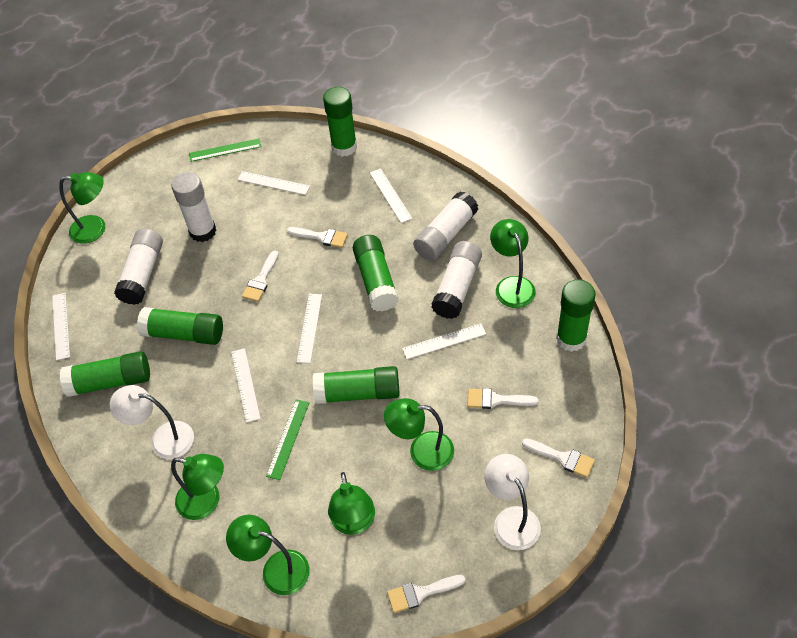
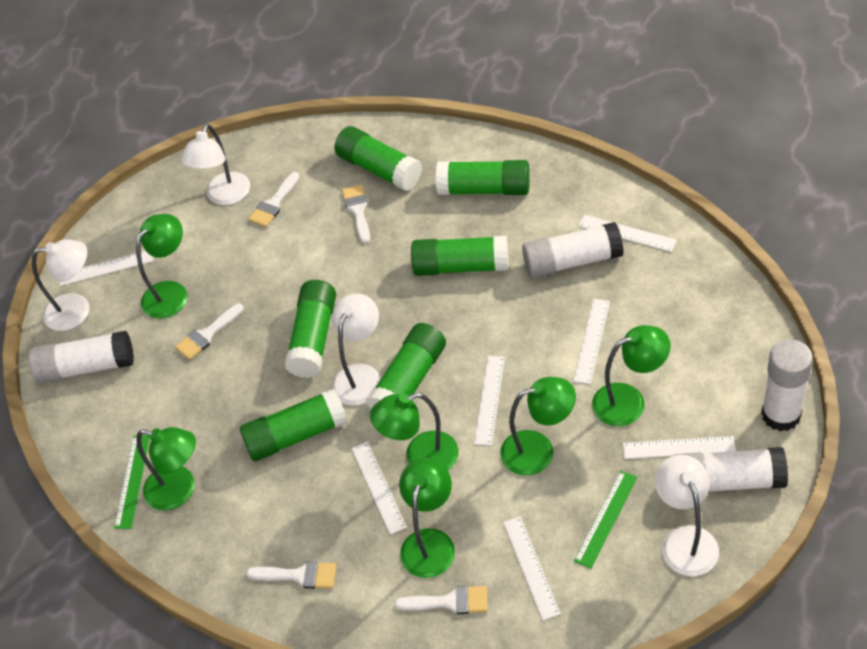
white lamp: 2 -> 4
white ruler: 6 -> 7

